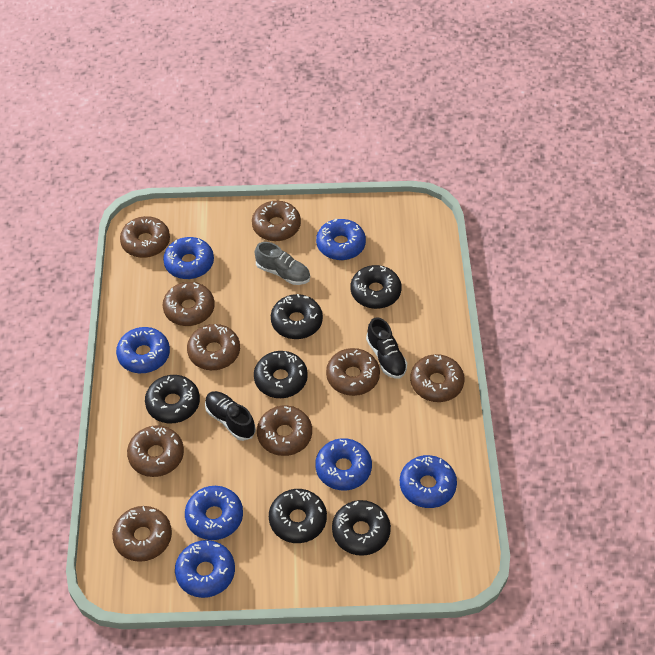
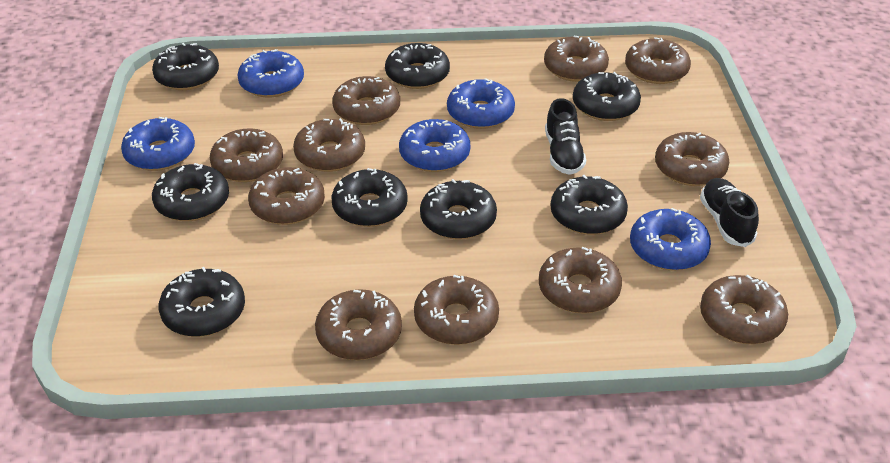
black donut: 6 -> 8
blue donut: 7 -> 5
brown donut: 9 -> 11
grey shoe: 1 -> 0

